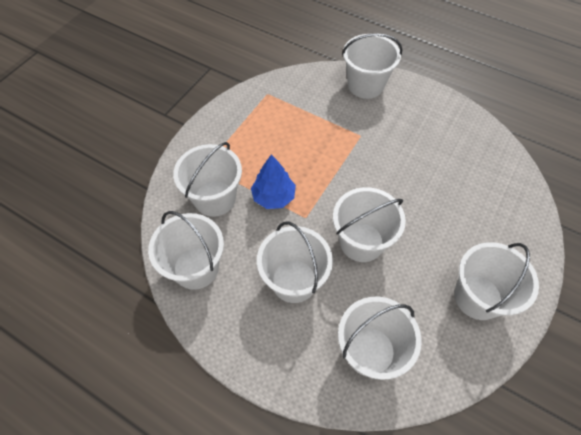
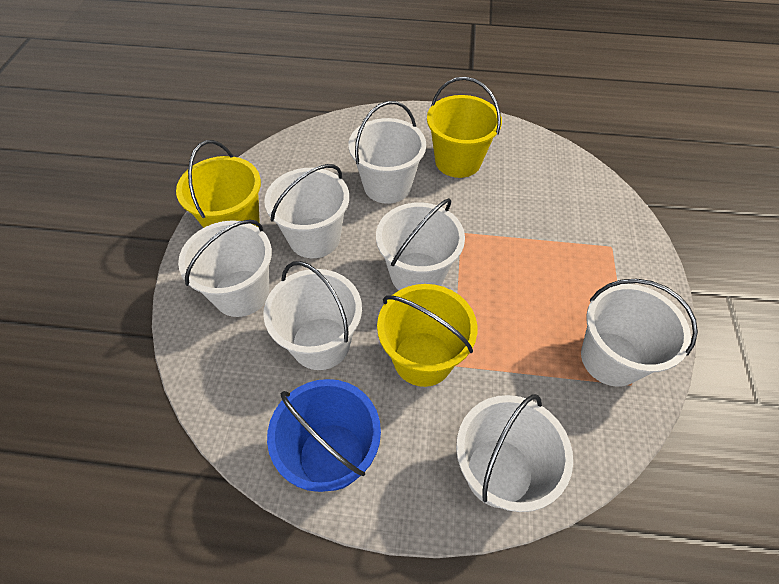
blue bucket: 0 -> 1
blue tree: 1 -> 0
yellow bucket: 0 -> 3

